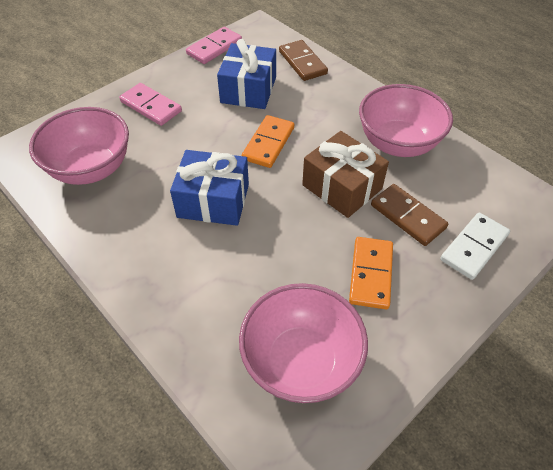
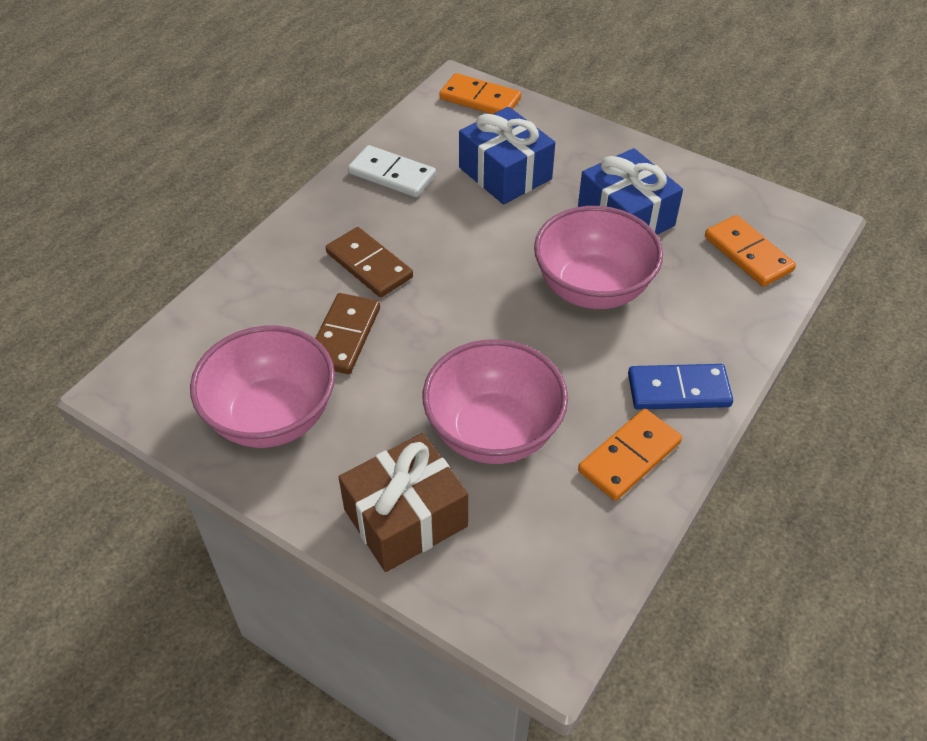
blue domino: 0 -> 1
orange domino: 2 -> 3
pink domino: 2 -> 0

